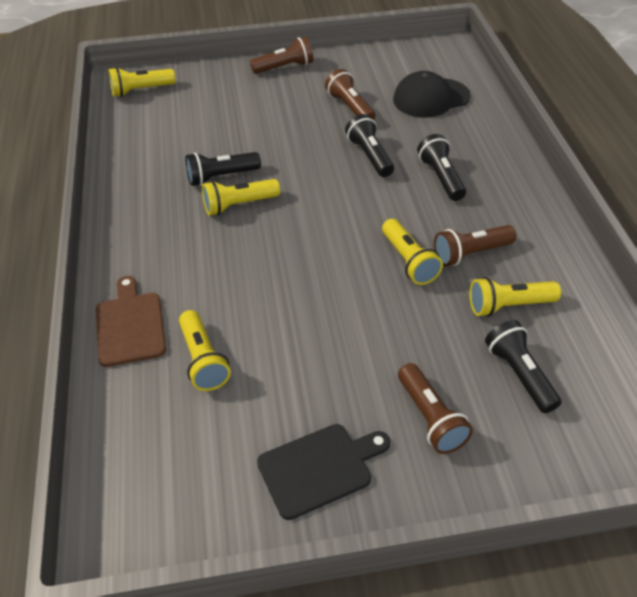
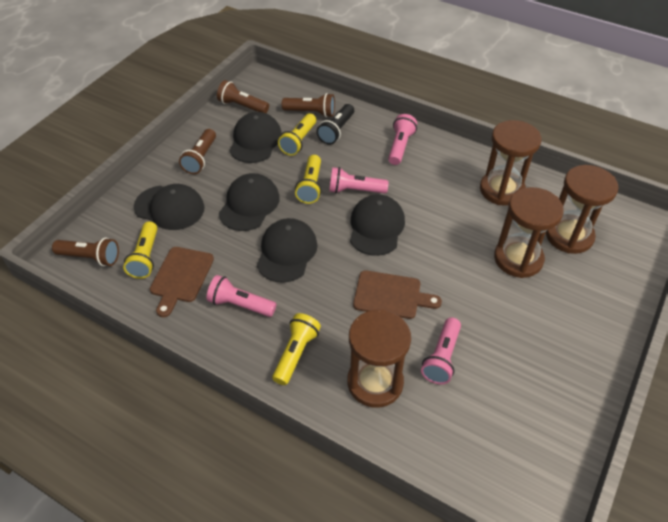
black cap: 1 -> 5
black cutting board: 1 -> 0
black flashlight: 4 -> 1
brown cutting board: 1 -> 2
brown hourglass: 0 -> 4
pink flashlight: 0 -> 4
yellow flashlight: 5 -> 4

